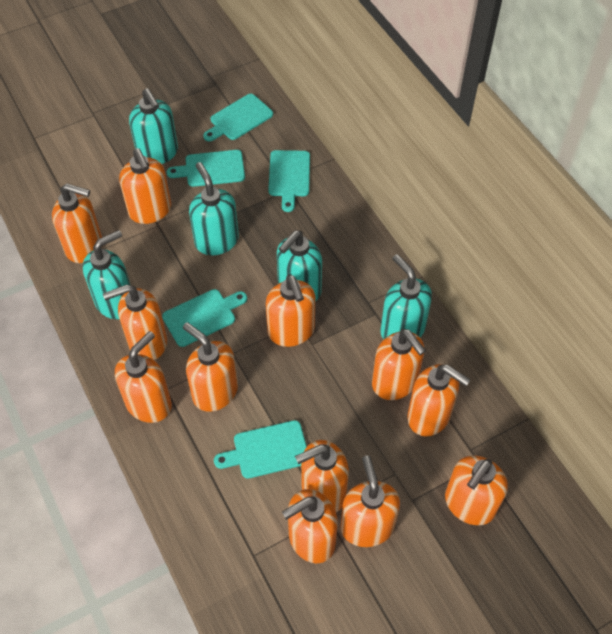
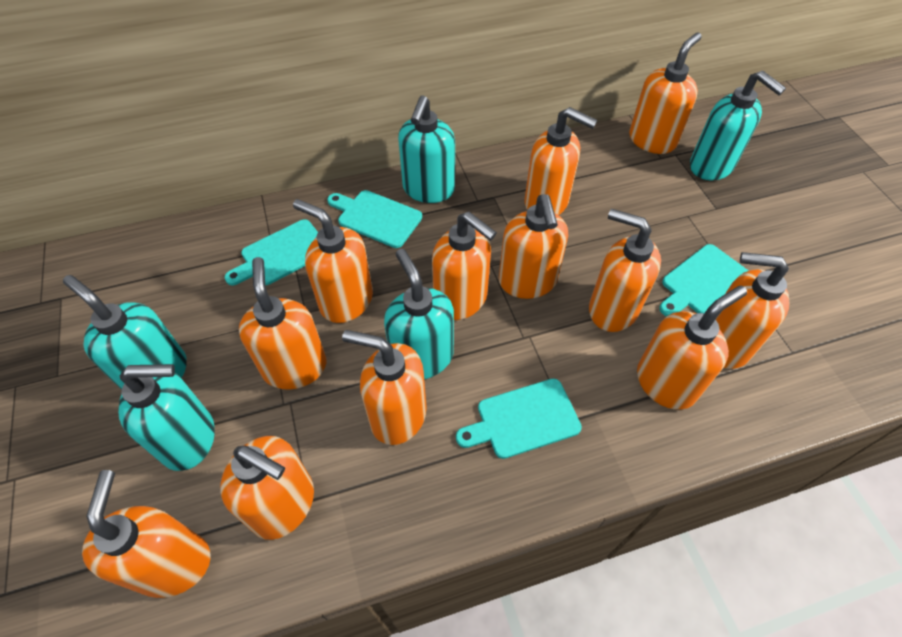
turquoise cutting board: 5 -> 4

